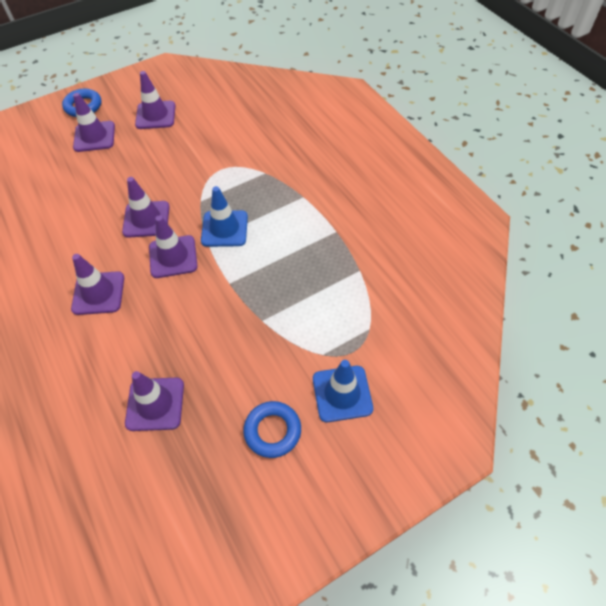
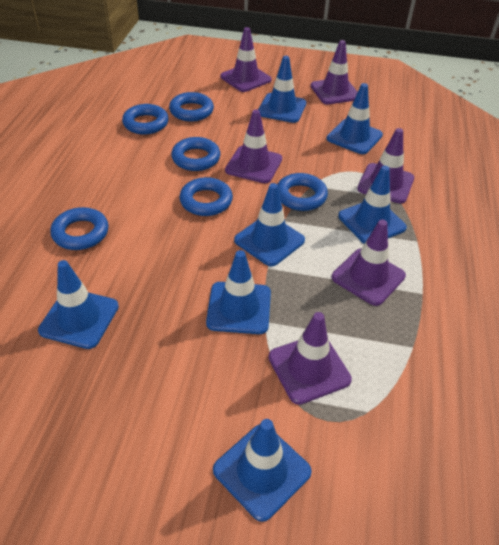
blue ring: 2 -> 6
blue traffic cone: 2 -> 7

